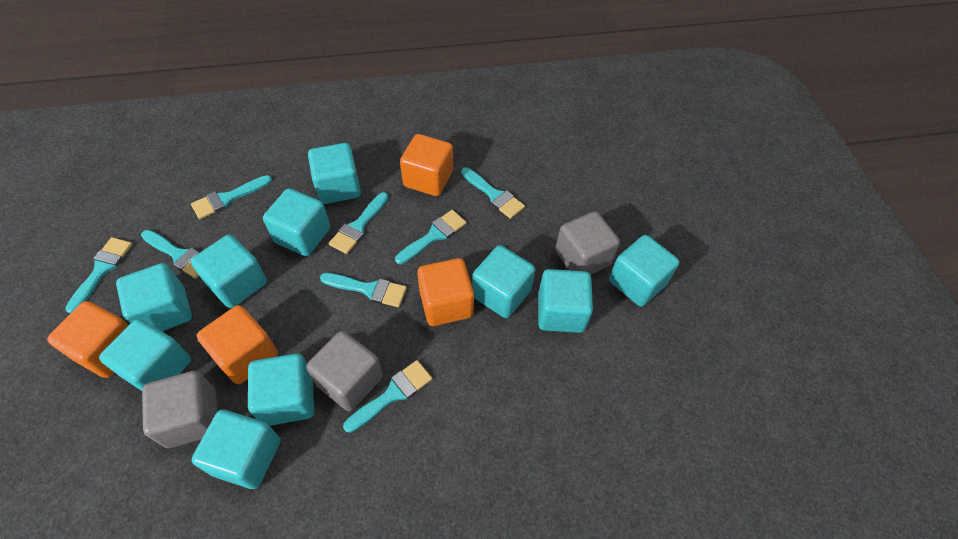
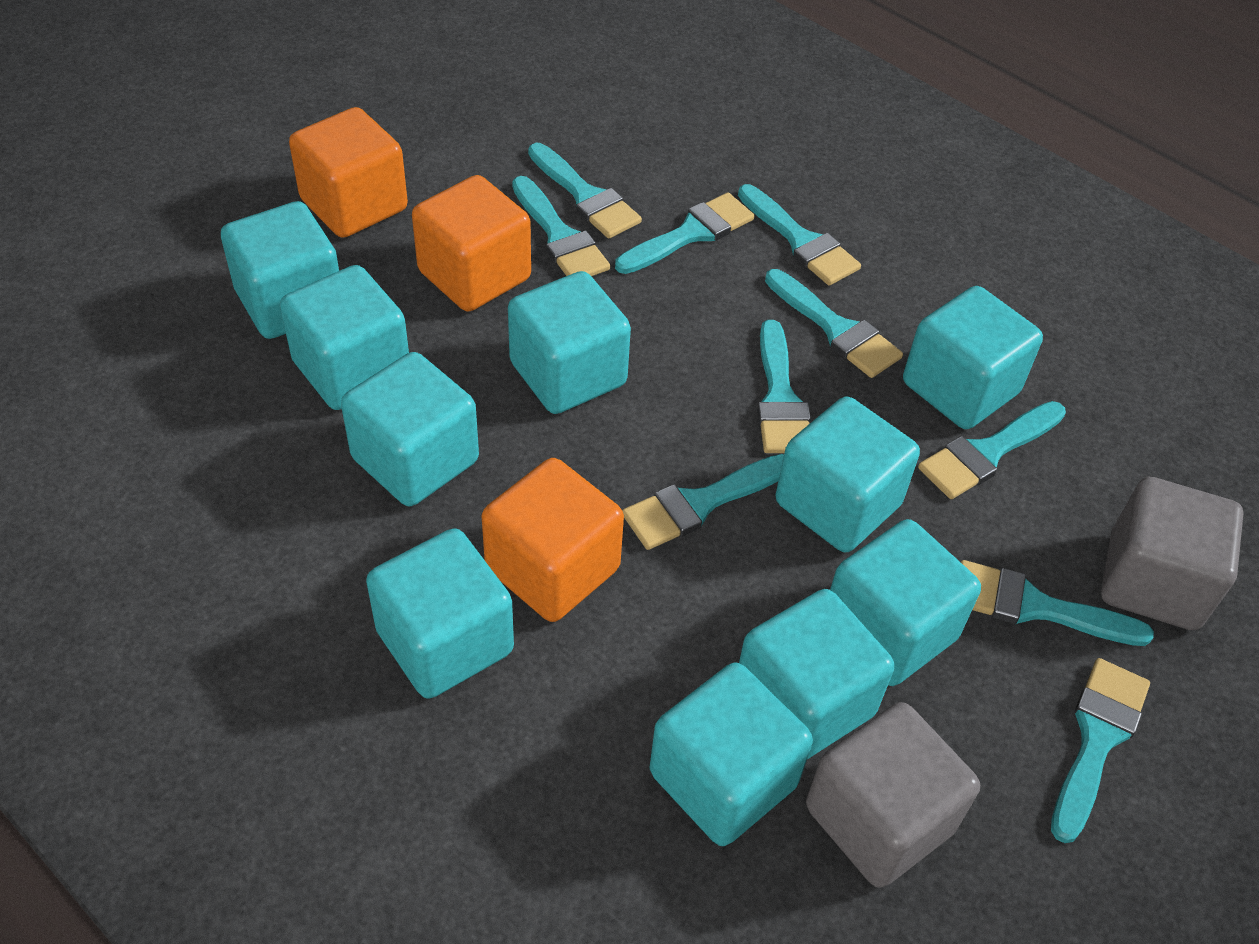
grey cube: 3 -> 2
orange cube: 4 -> 3
turquoise brush: 8 -> 10

